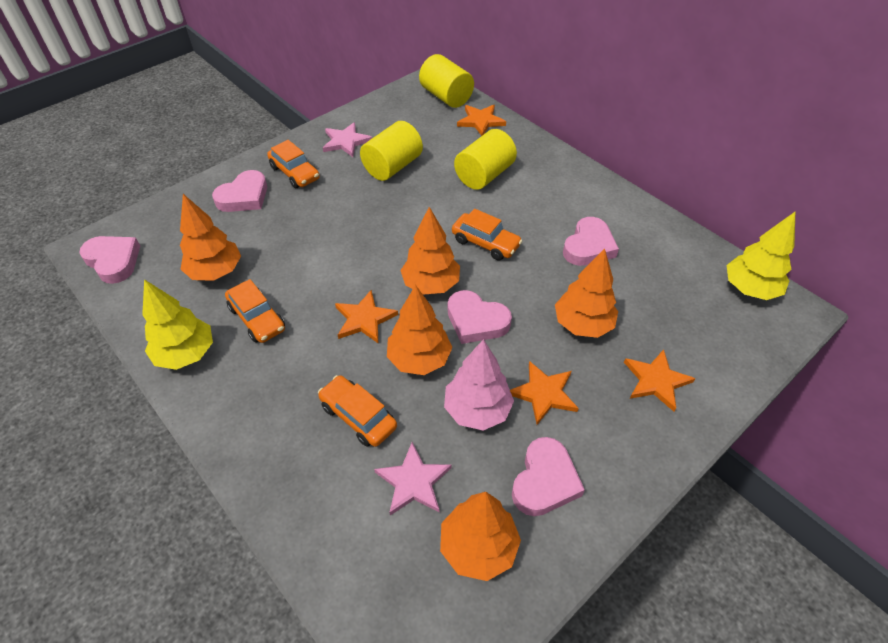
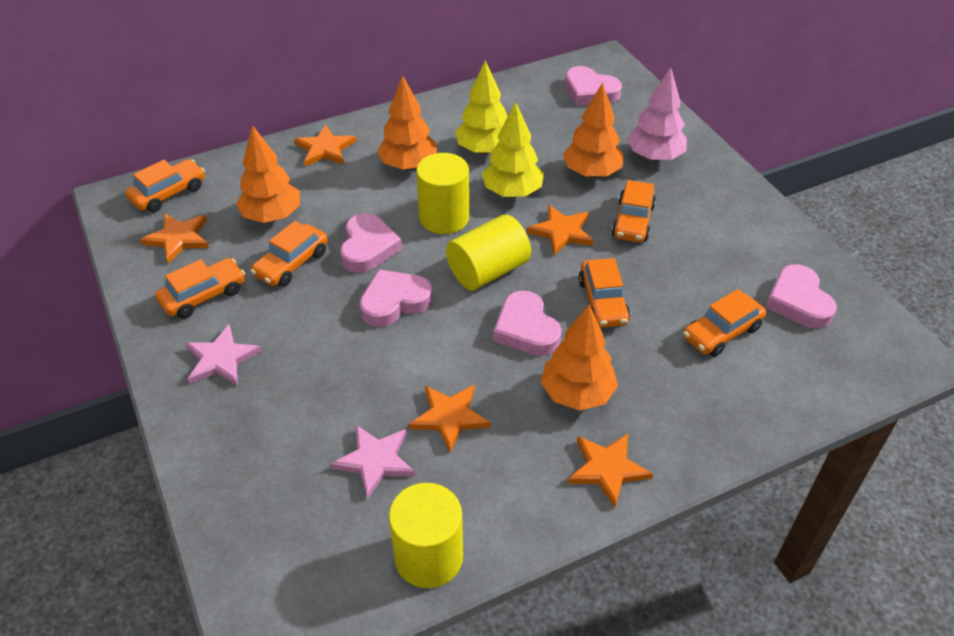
orange car: 4 -> 6
orange star: 4 -> 5
orange tree: 5 -> 4

